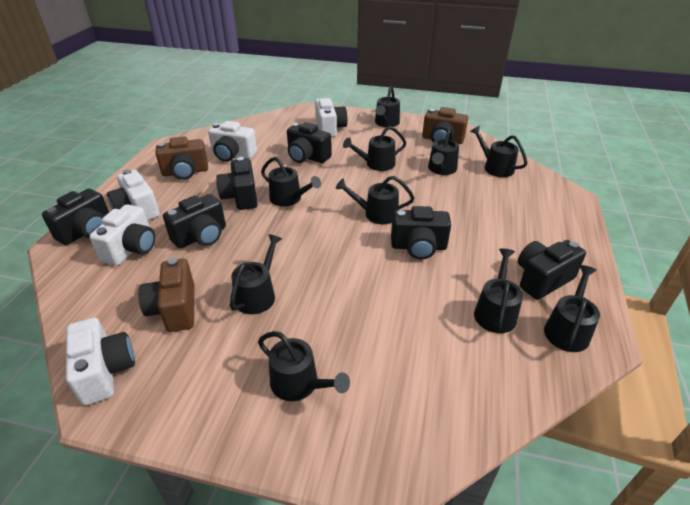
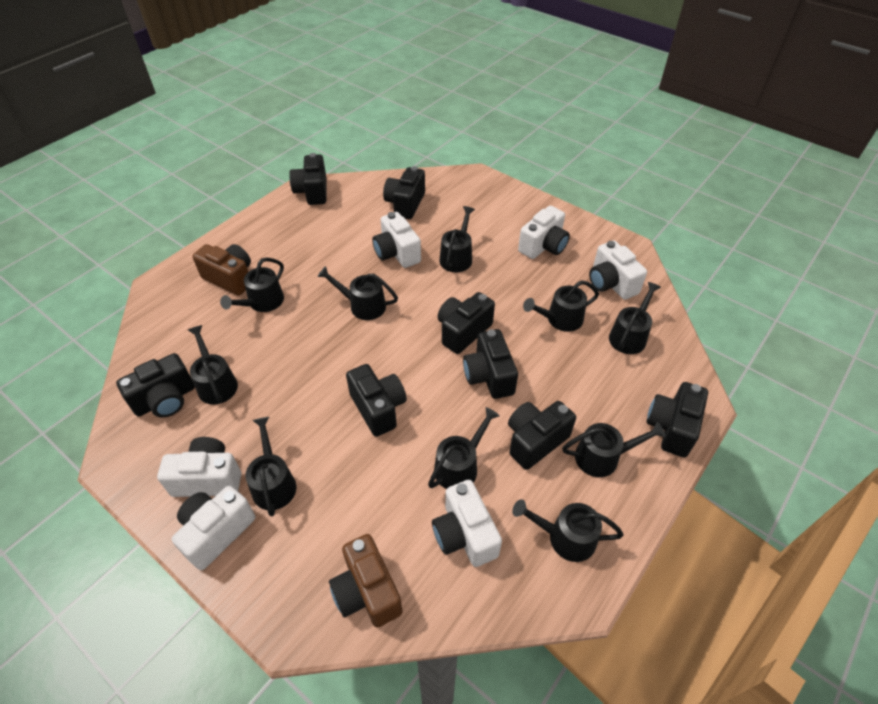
black camera: 6 -> 8
brown camera: 3 -> 2
white camera: 5 -> 6

